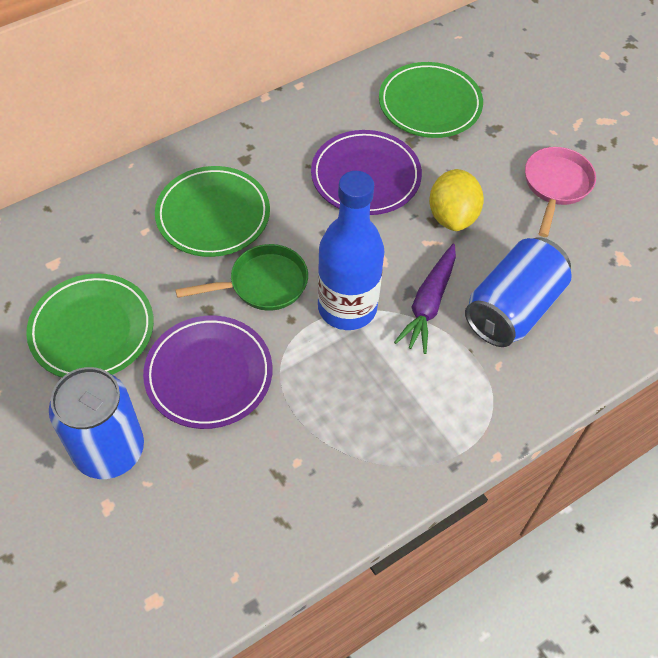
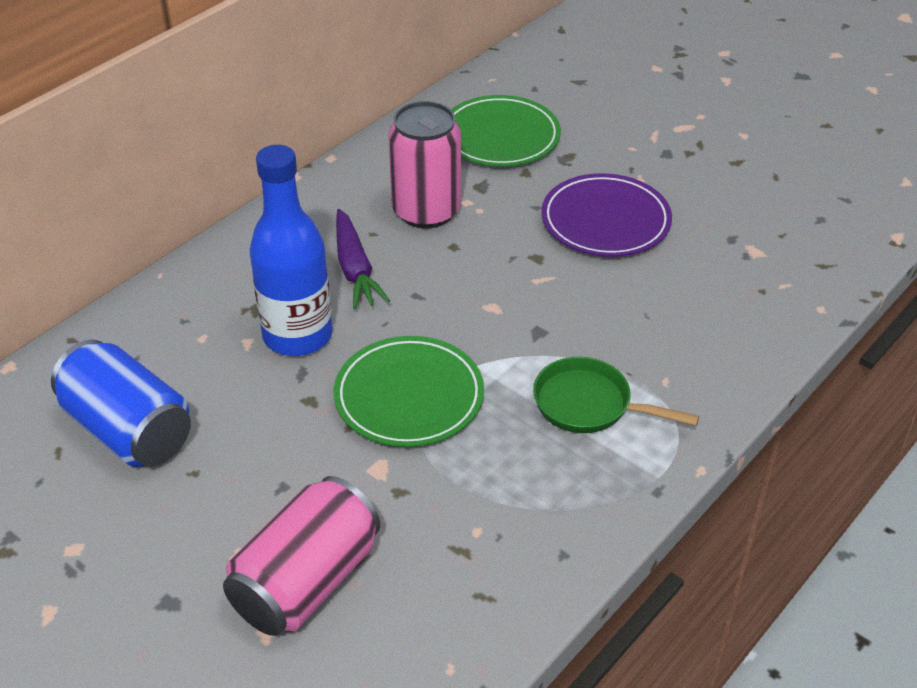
blue can: 2 -> 1
green plate: 3 -> 2
pink can: 0 -> 2
pink pan: 1 -> 0
purple plate: 2 -> 1
yellow lemon: 1 -> 0

